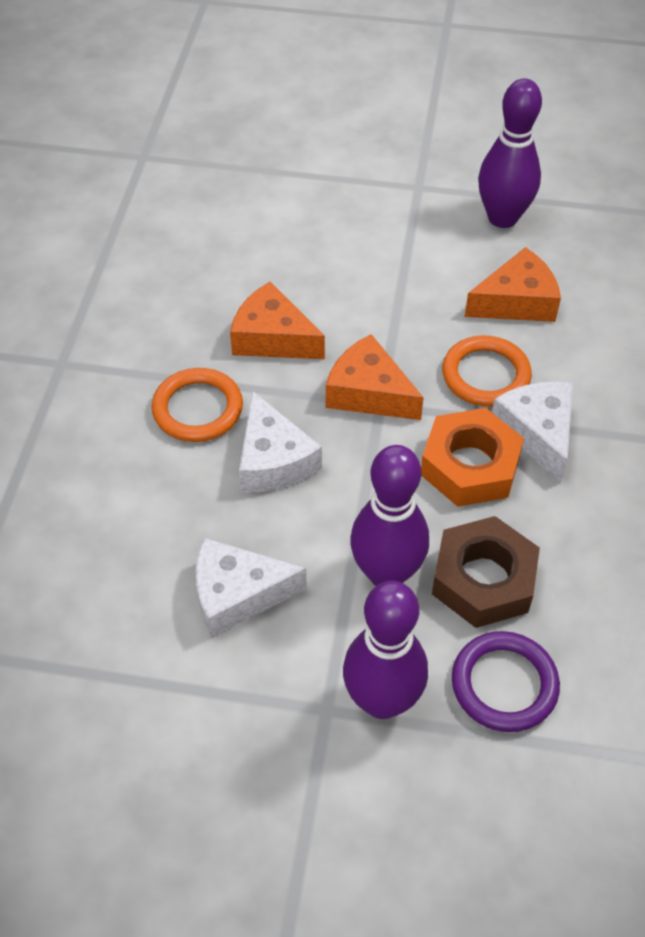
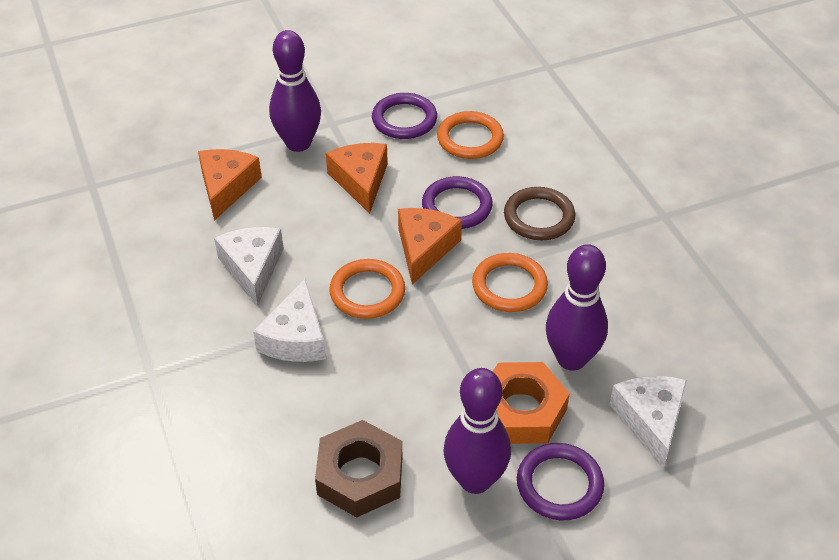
brown ring: 0 -> 1
orange ring: 2 -> 3
purple ring: 1 -> 3

